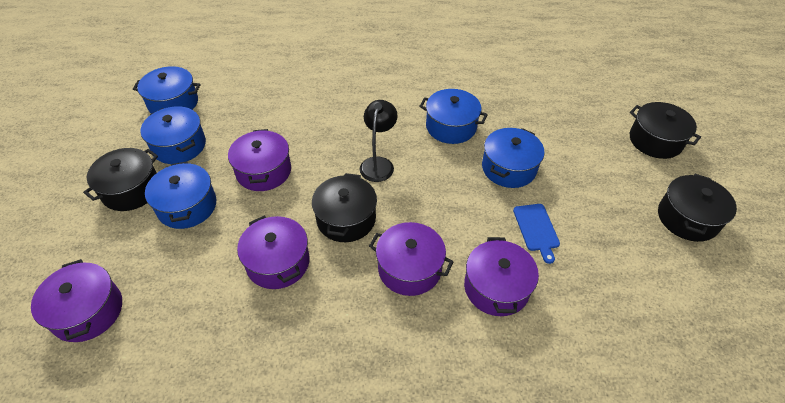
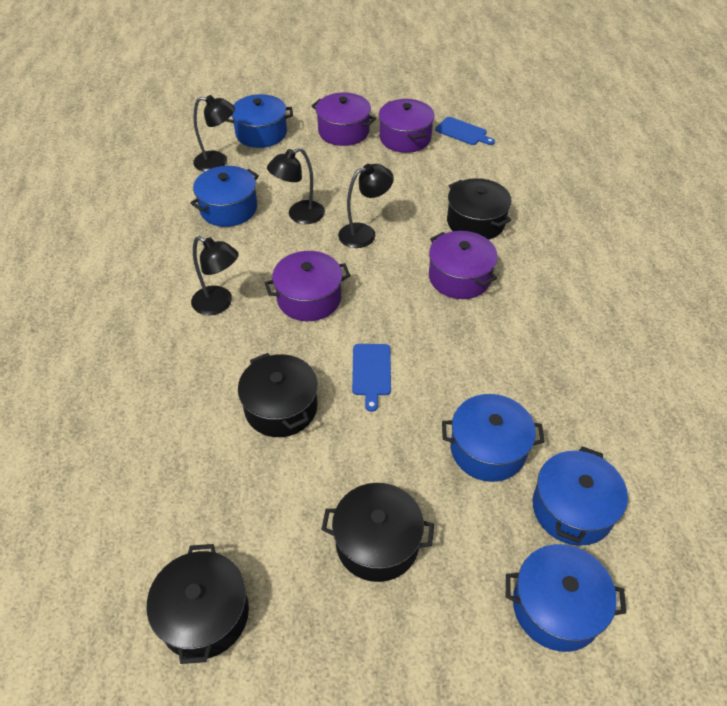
black lamp: 1 -> 4
blue cutting board: 1 -> 2
purple pot: 5 -> 4

